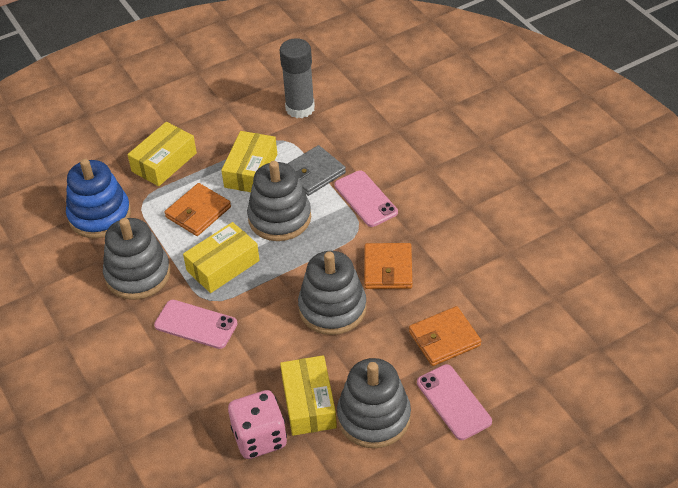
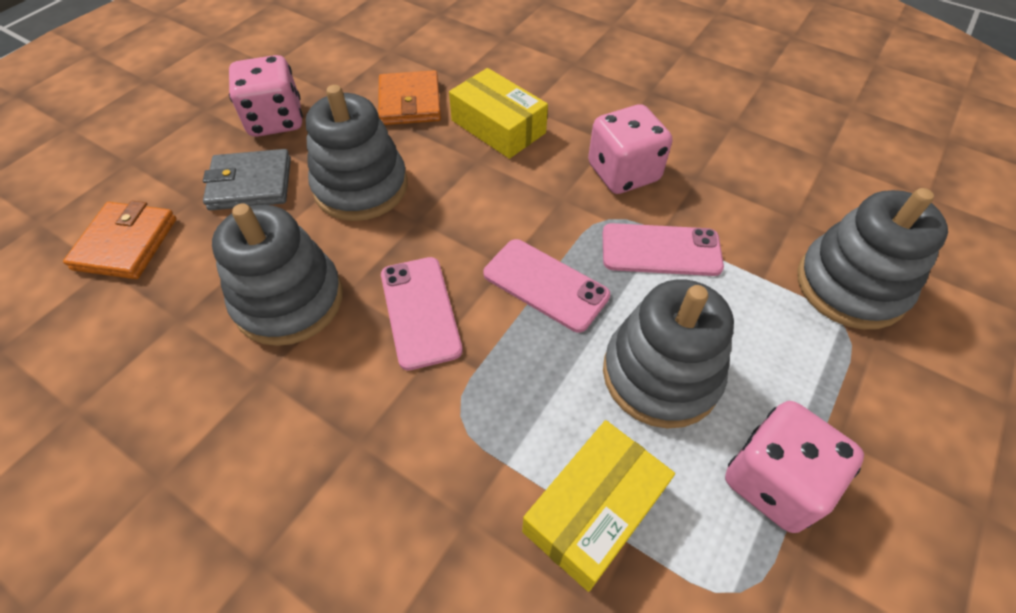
blue stacking toy: 1 -> 0
grey glue stick: 1 -> 0
orange wallet: 3 -> 2
pink dice: 1 -> 3
yellow box: 4 -> 2

